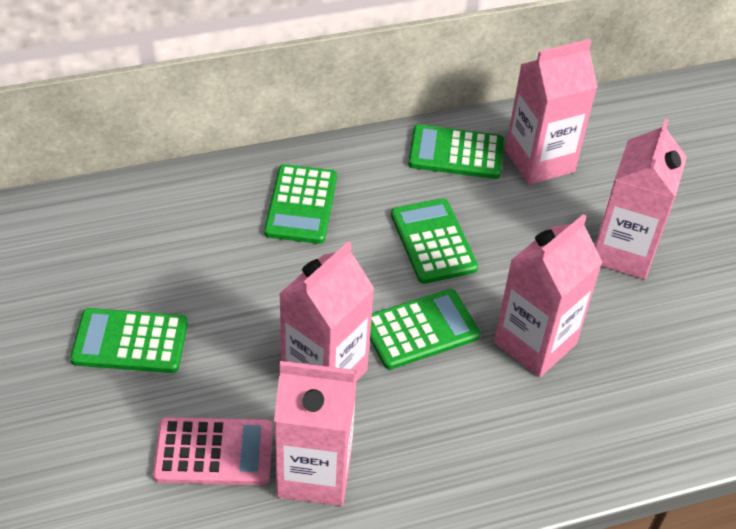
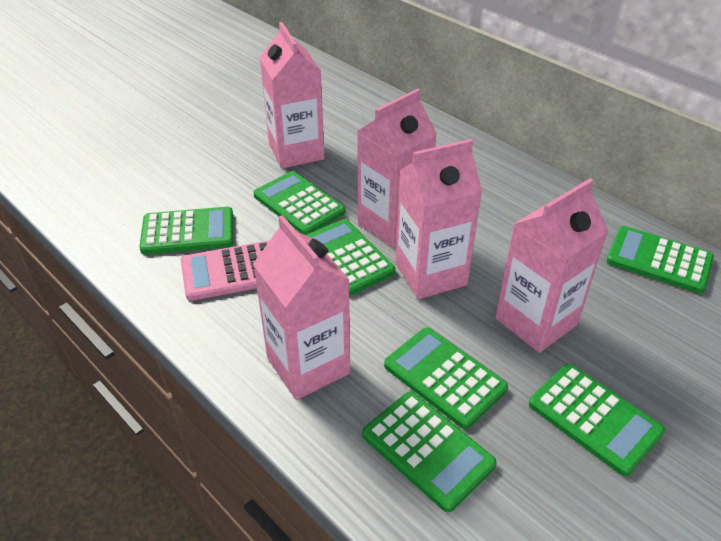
green calculator: 5 -> 7

